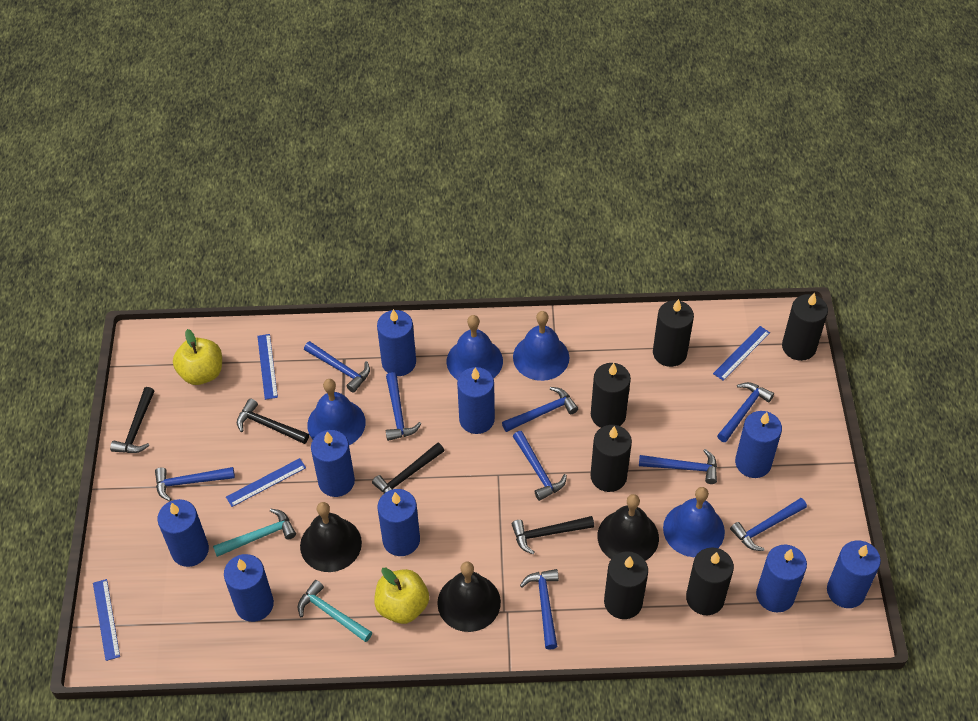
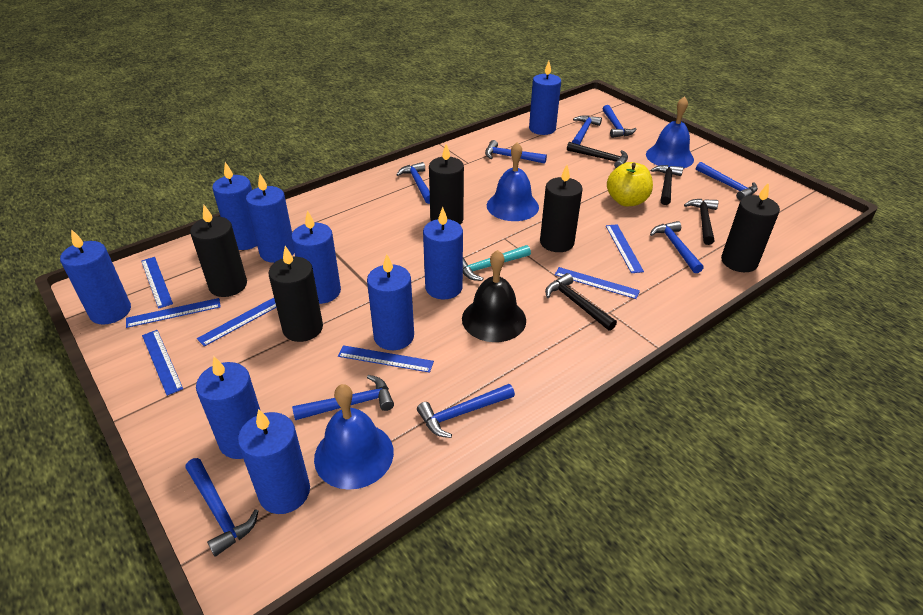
black bell: 3 -> 1
black candle: 6 -> 5
blue bell: 4 -> 3
blue ruler: 4 -> 7
turquoise hammer: 2 -> 1
yellow apple: 2 -> 1

